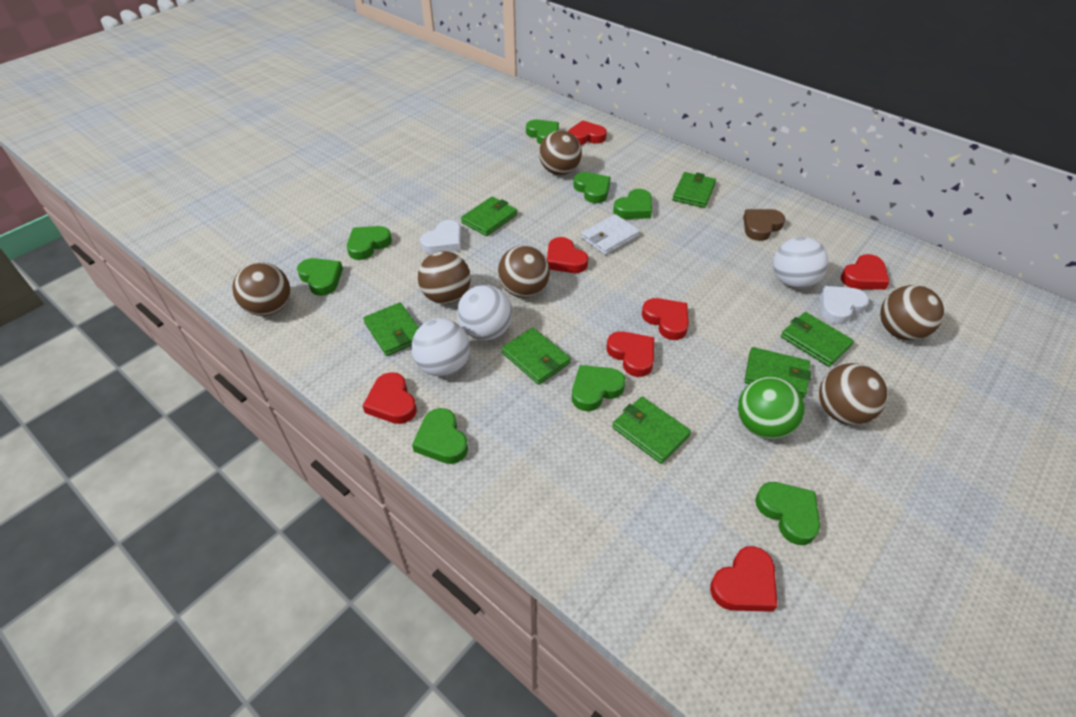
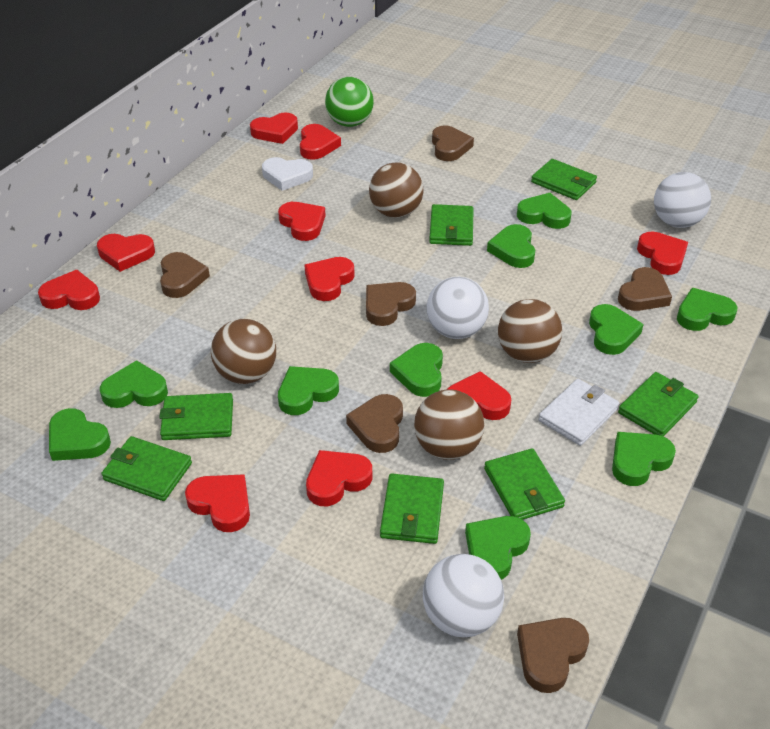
brown ball: 6 -> 4
brown heart: 1 -> 6
green heart: 8 -> 10
red heart: 7 -> 10
white heart: 2 -> 1

